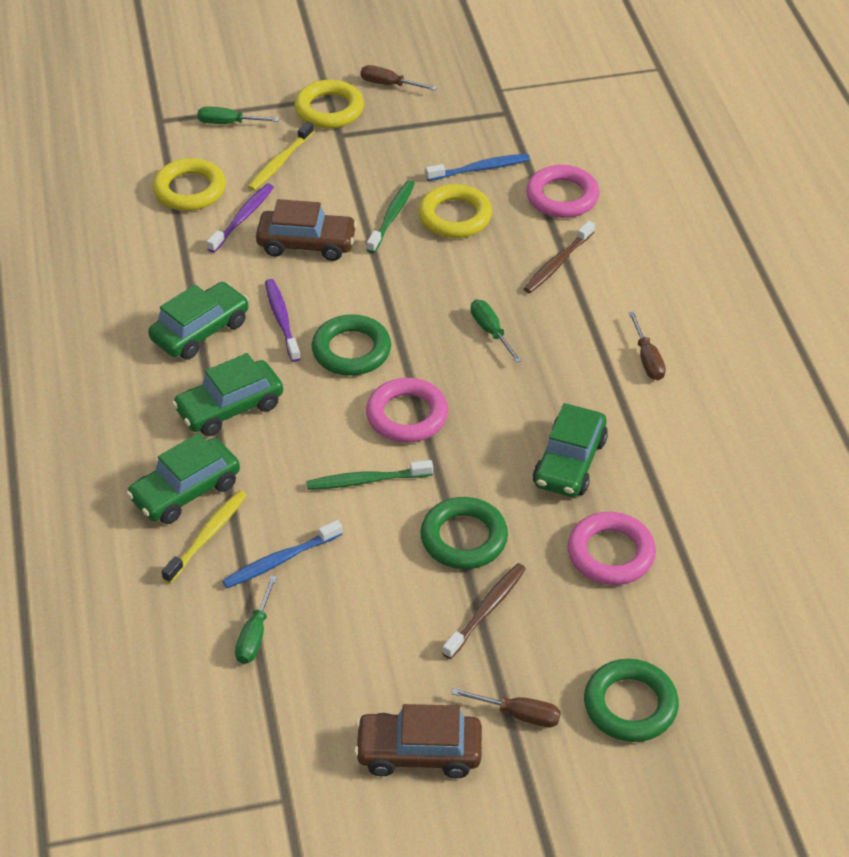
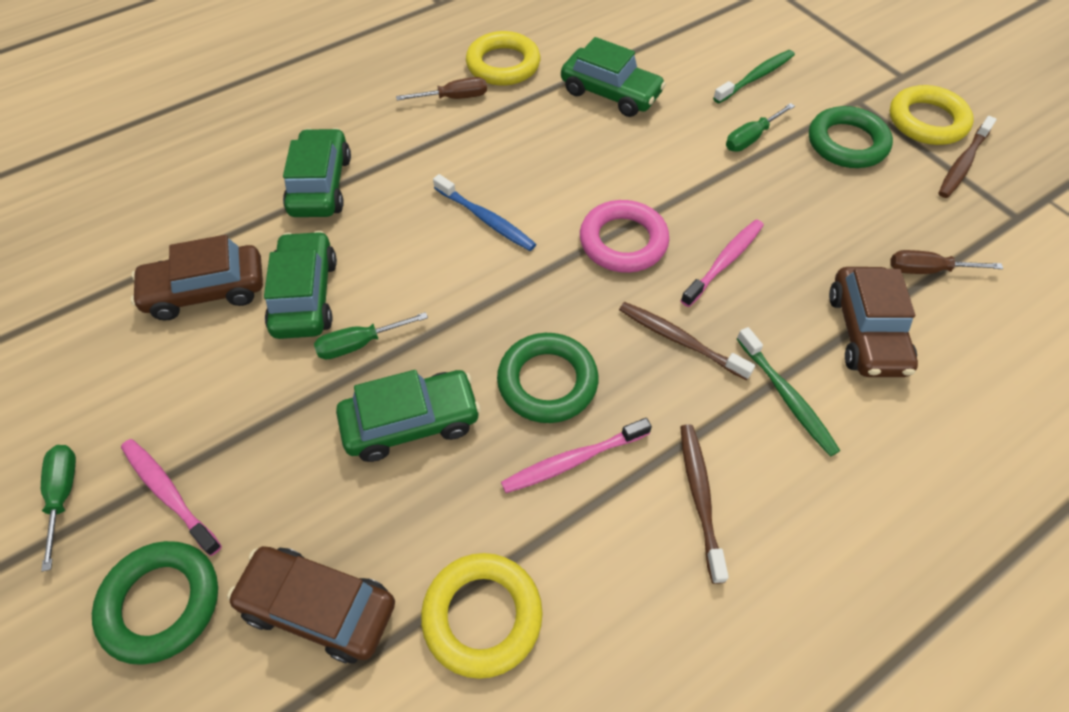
blue toothbrush: 2 -> 1
brown car: 2 -> 3
brown screwdriver: 3 -> 2
brown toothbrush: 2 -> 3
pink ring: 3 -> 1
pink toothbrush: 0 -> 3
purple toothbrush: 2 -> 0
yellow toothbrush: 2 -> 0

